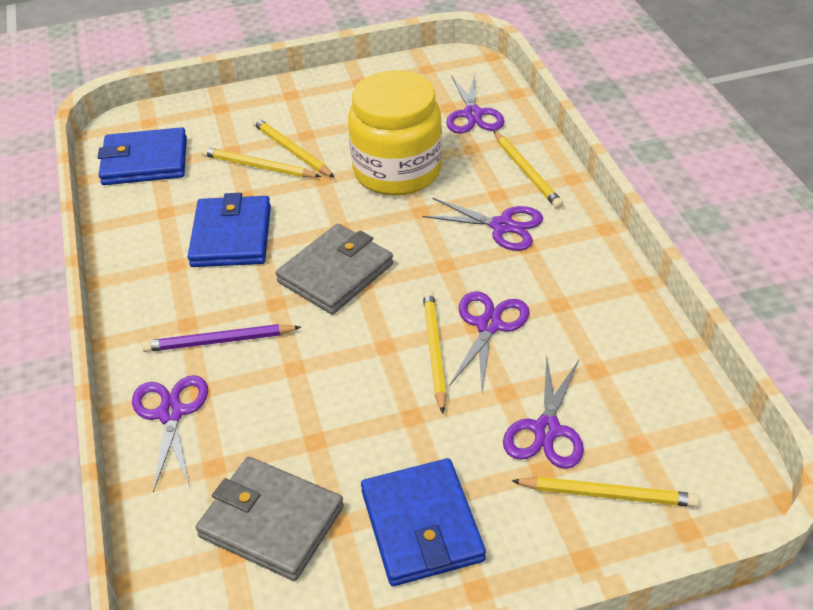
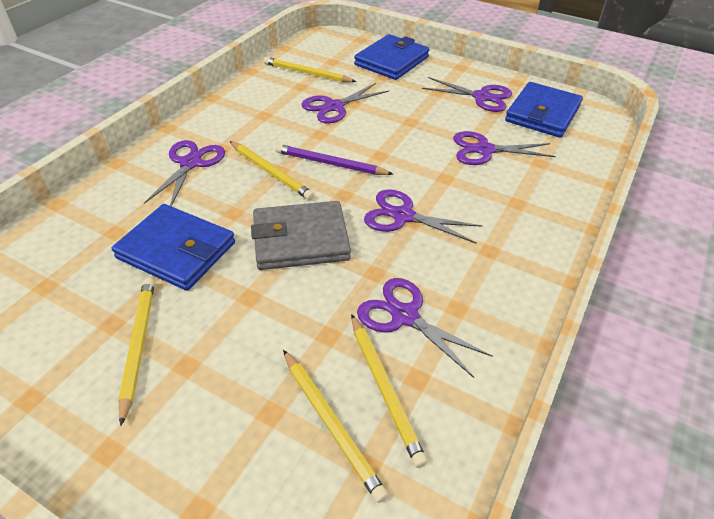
grey wallet: 2 -> 1
purple scissors: 5 -> 6
yellow jar: 1 -> 0

